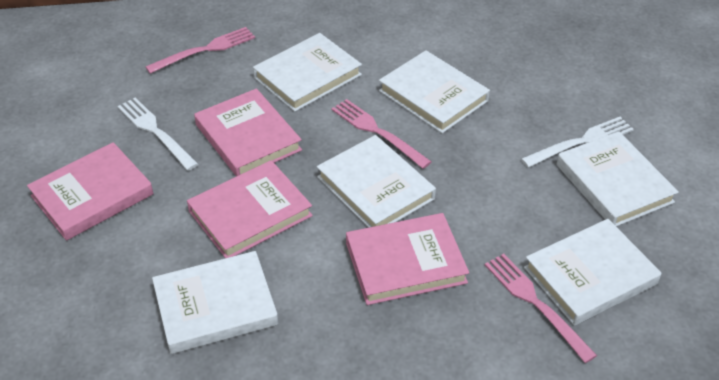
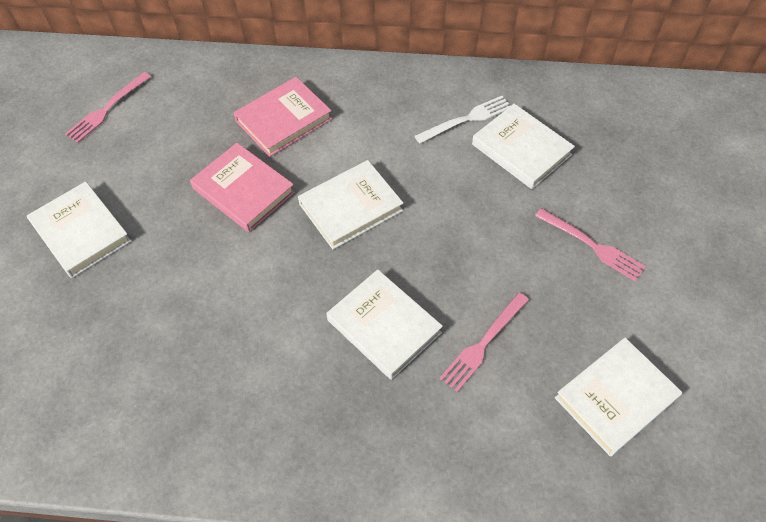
pink book: 4 -> 2
white book: 6 -> 5
white fork: 2 -> 1

